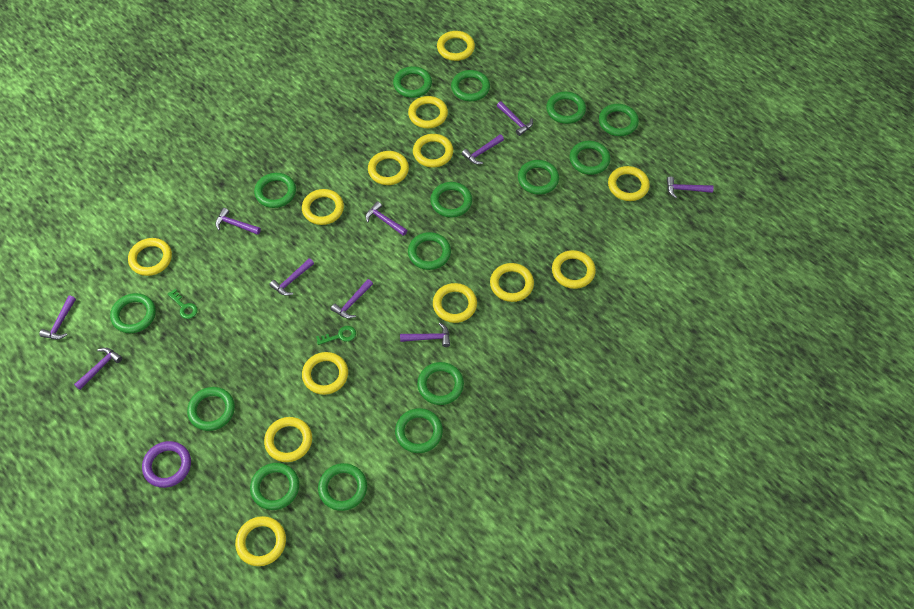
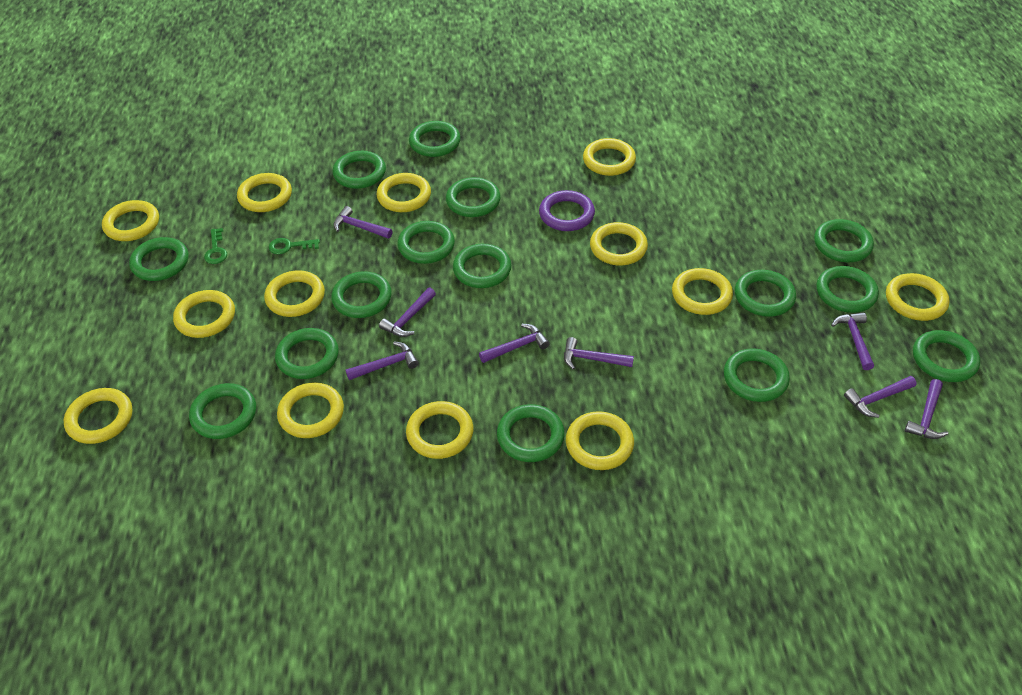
purple hammer: 10 -> 8

